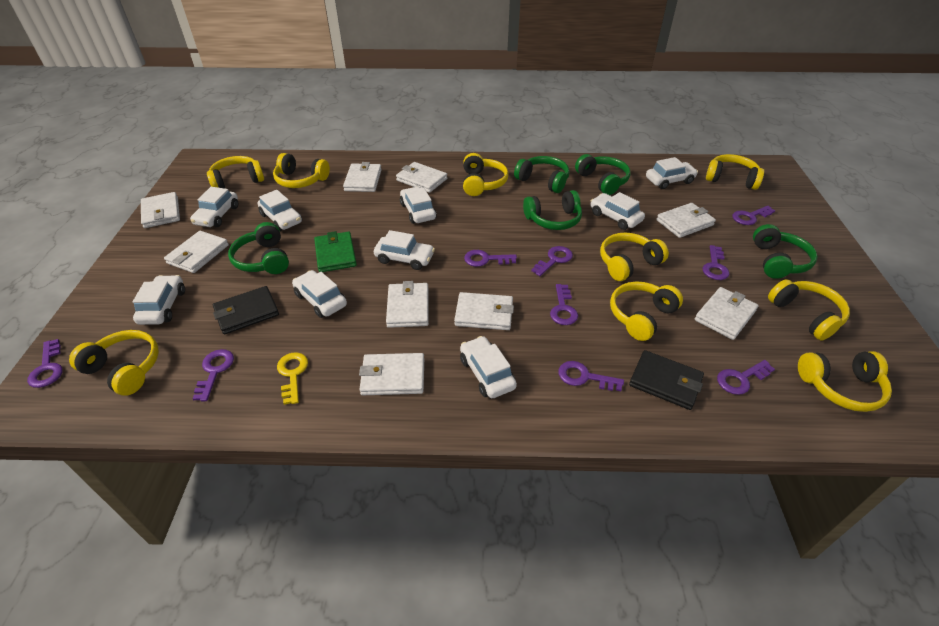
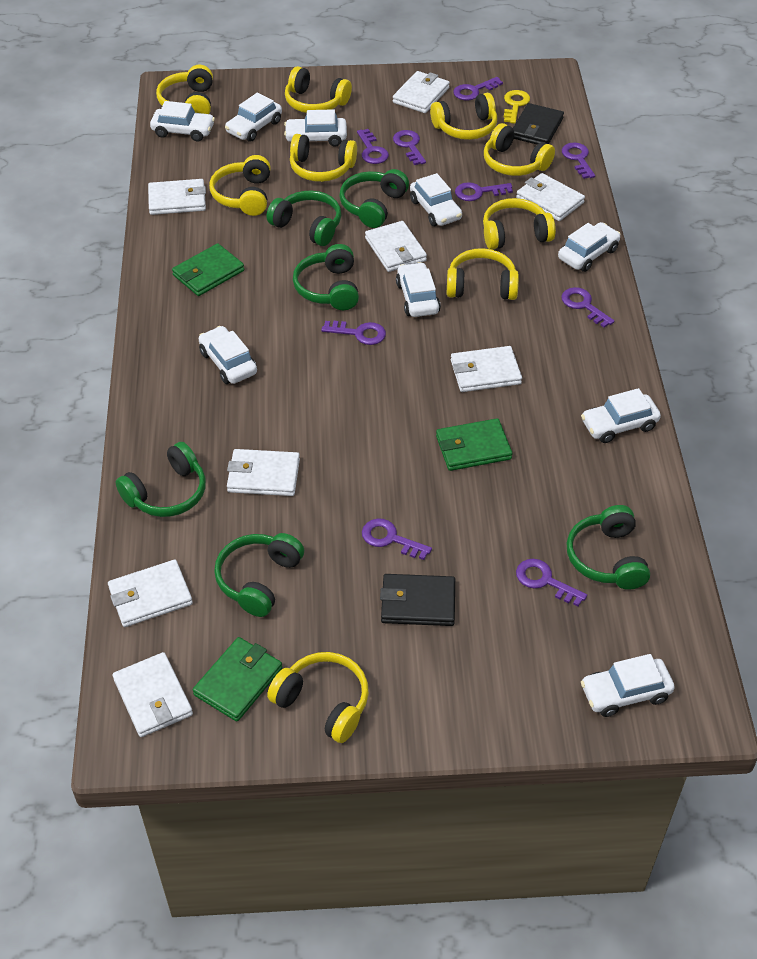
green headphones: 5 -> 6
green wallet: 1 -> 3
white wallet: 9 -> 8

